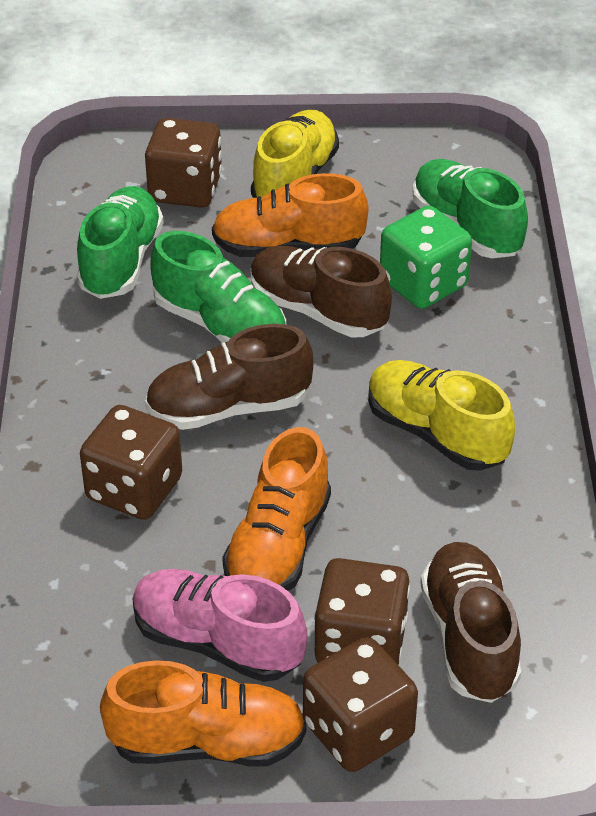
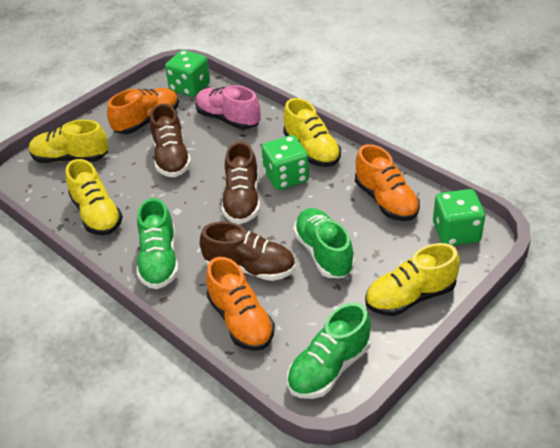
brown dice: 4 -> 0
green dice: 1 -> 3
yellow shoe: 2 -> 4

